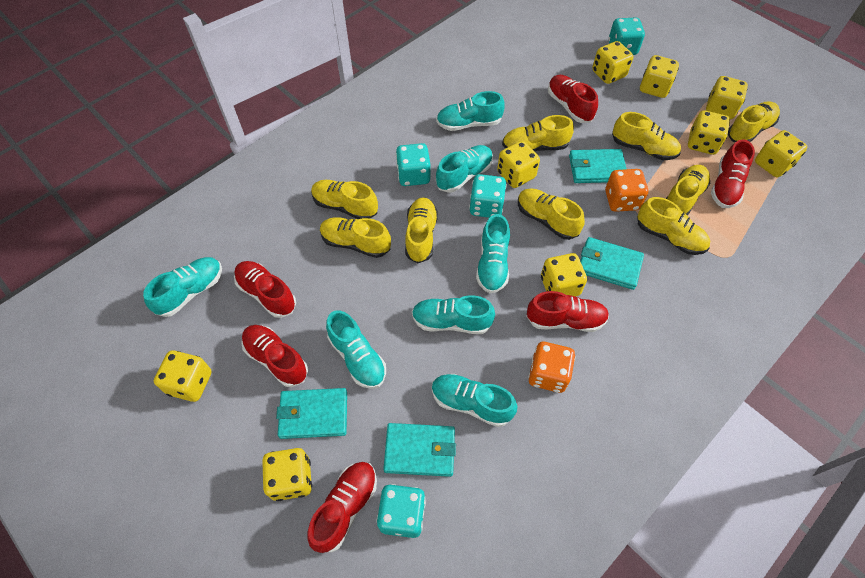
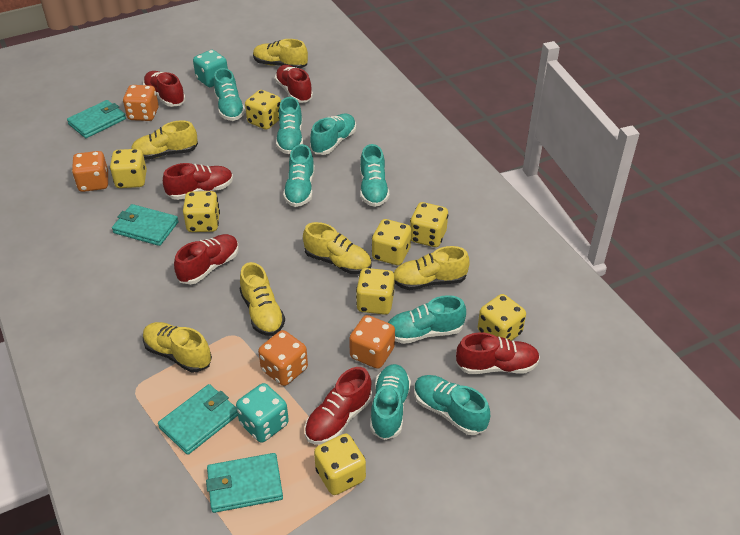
orange dice: 2 -> 4
turquoise dice: 4 -> 2
turquoise shoe: 7 -> 8
yellow dice: 9 -> 8
yellow shoe: 9 -> 6

